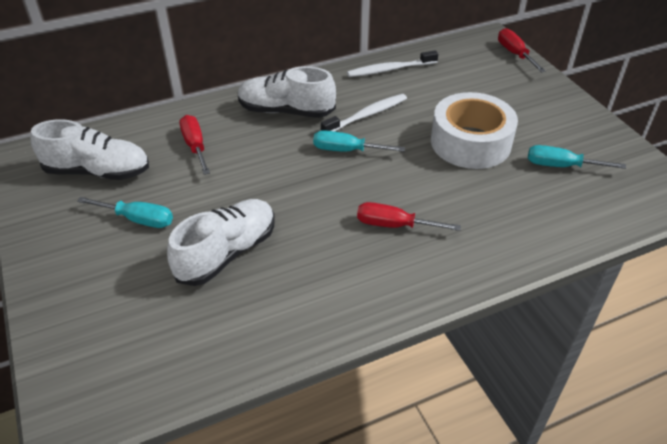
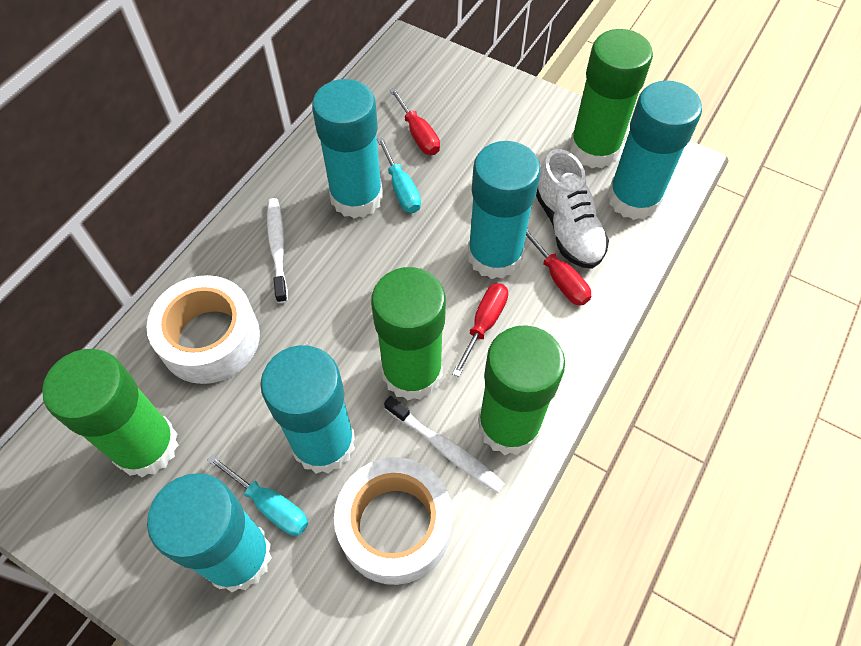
green glue stick: 0 -> 4
turquoise glue stick: 0 -> 5
turquoise screwdriver: 3 -> 2
white shoe: 3 -> 1
white tape: 1 -> 2

